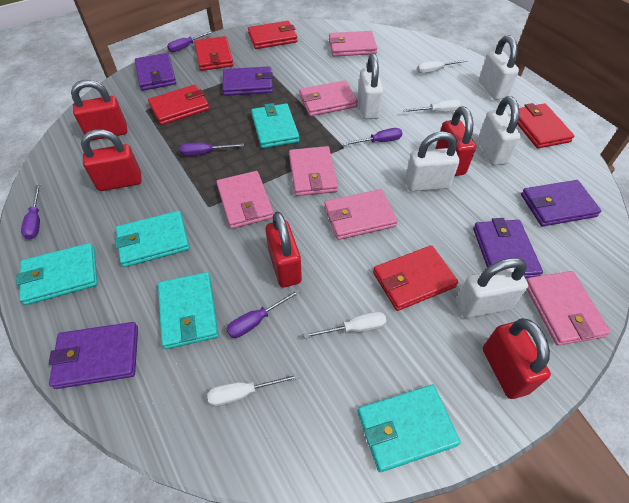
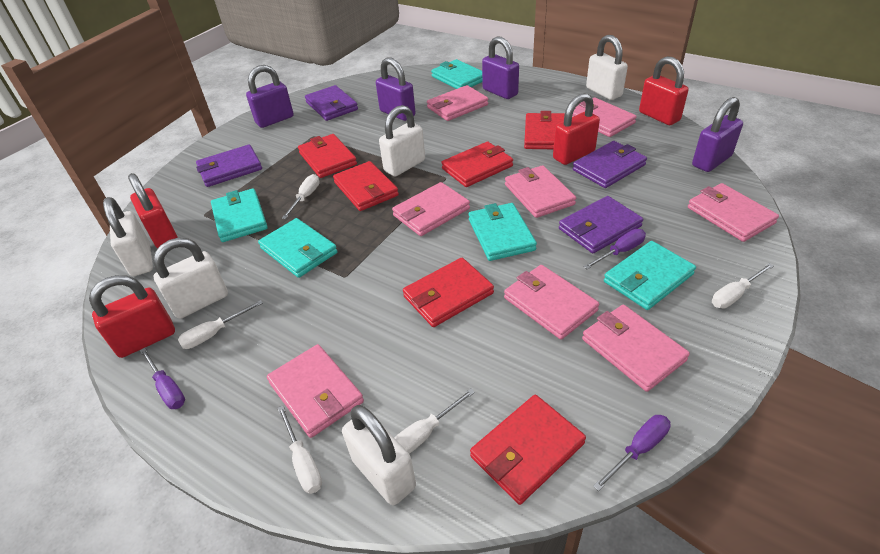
pink wallet: 6 -> 8
purple padlock: 0 -> 4
purple screwdriver: 5 -> 3
purple wallet: 5 -> 4
red padlock: 5 -> 4
red wallet: 5 -> 6
white screwdriver: 4 -> 5

